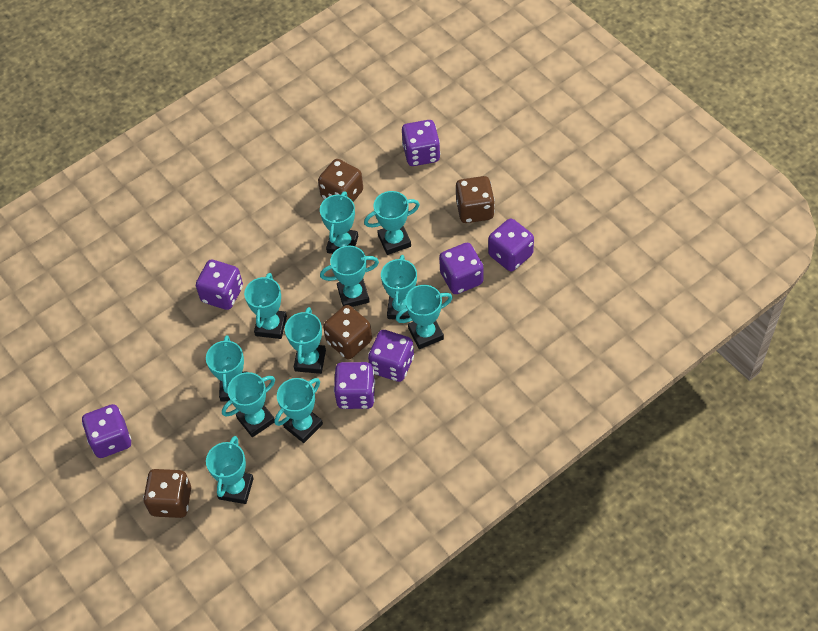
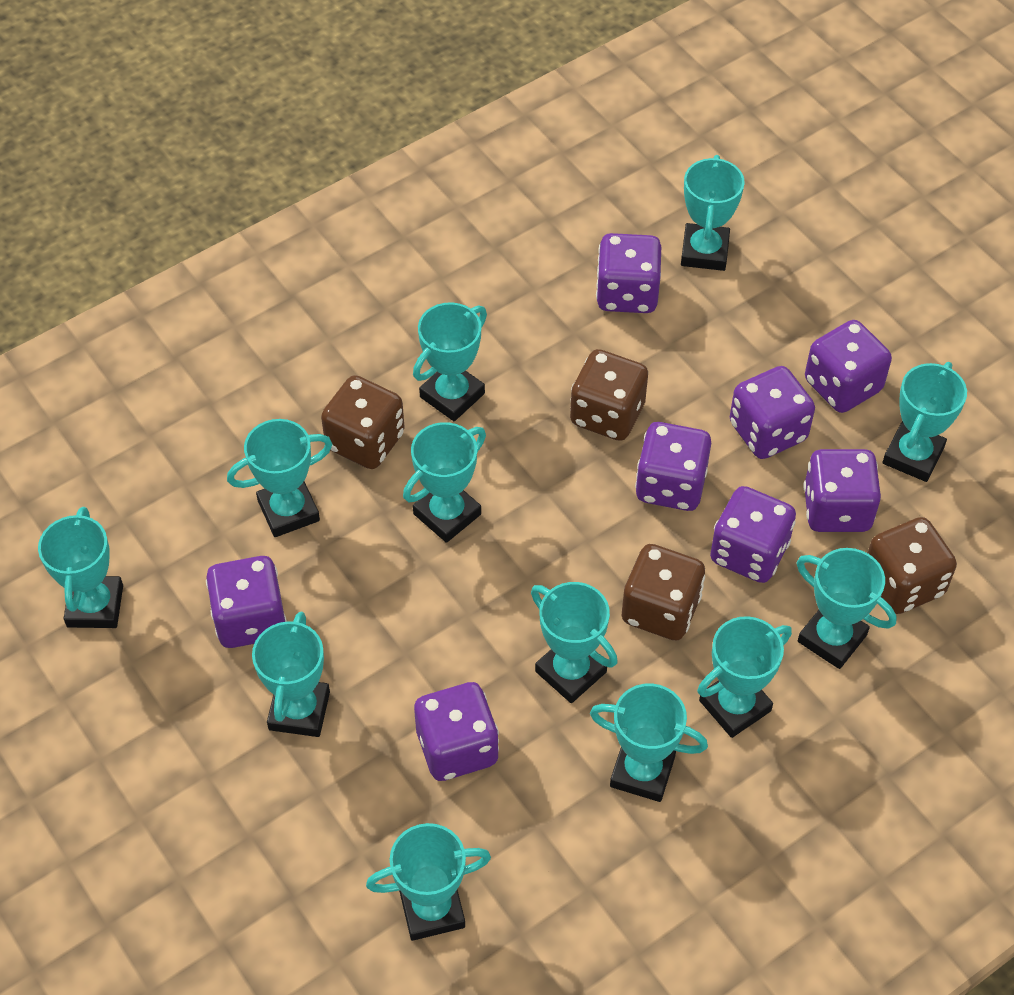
purple dice: 7 -> 8
turquoise trophy: 11 -> 12

